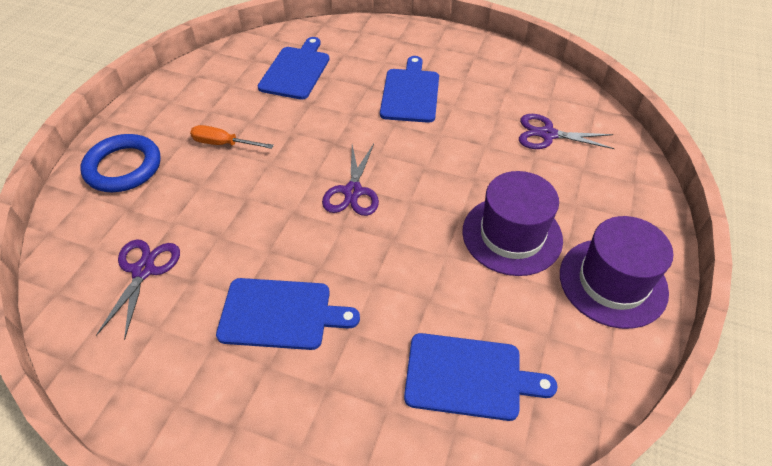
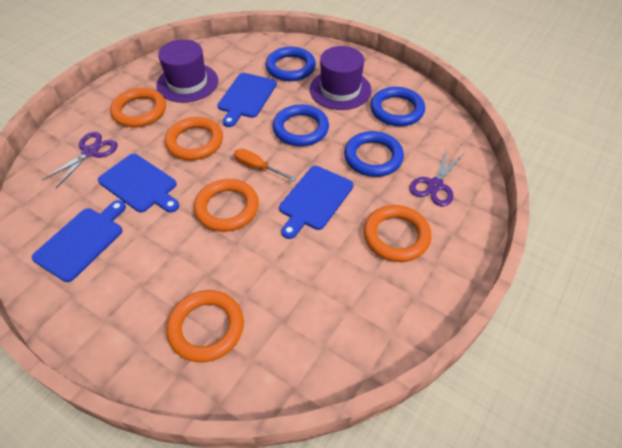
blue ring: 1 -> 4
orange ring: 0 -> 5
purple scissors: 3 -> 2

